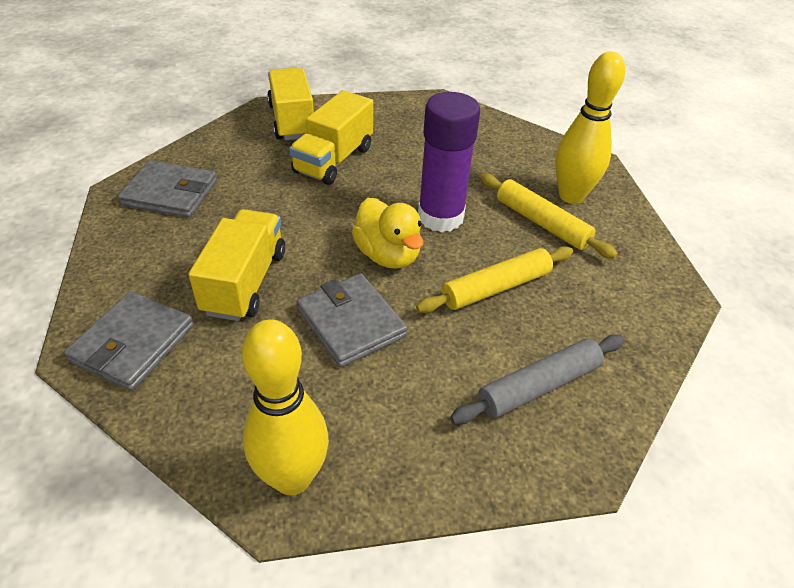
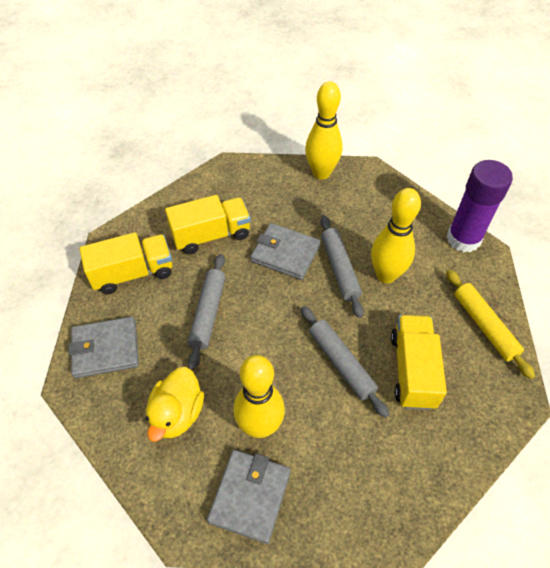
grey rolling pin: 1 -> 3
yellow bowling pin: 2 -> 3
yellow rolling pin: 2 -> 1

